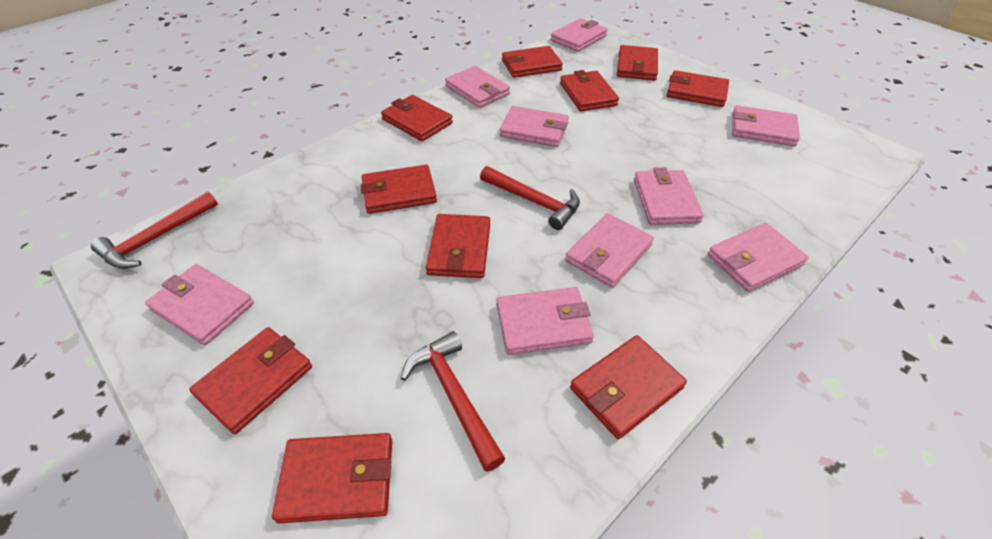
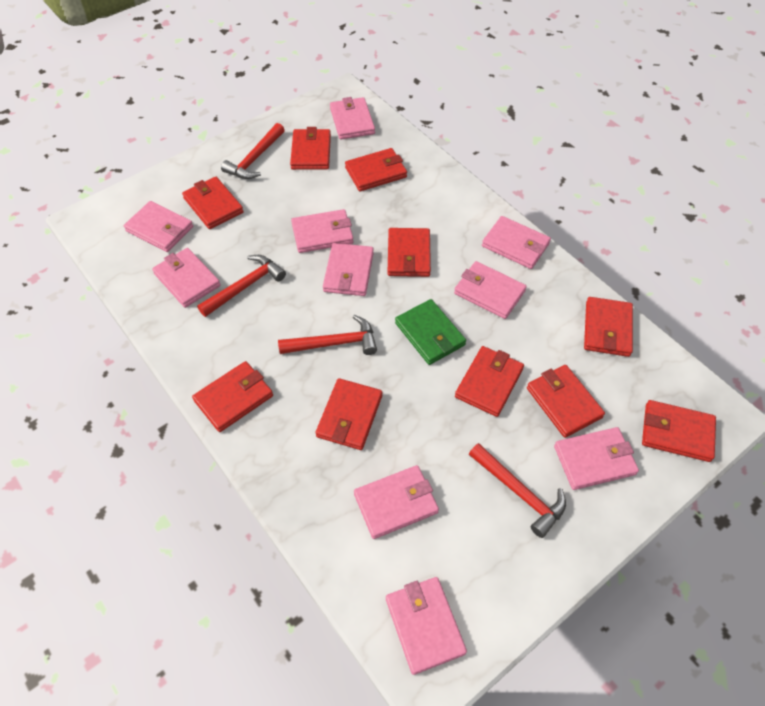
green wallet: 0 -> 1
pink wallet: 9 -> 10
red hammer: 3 -> 4

